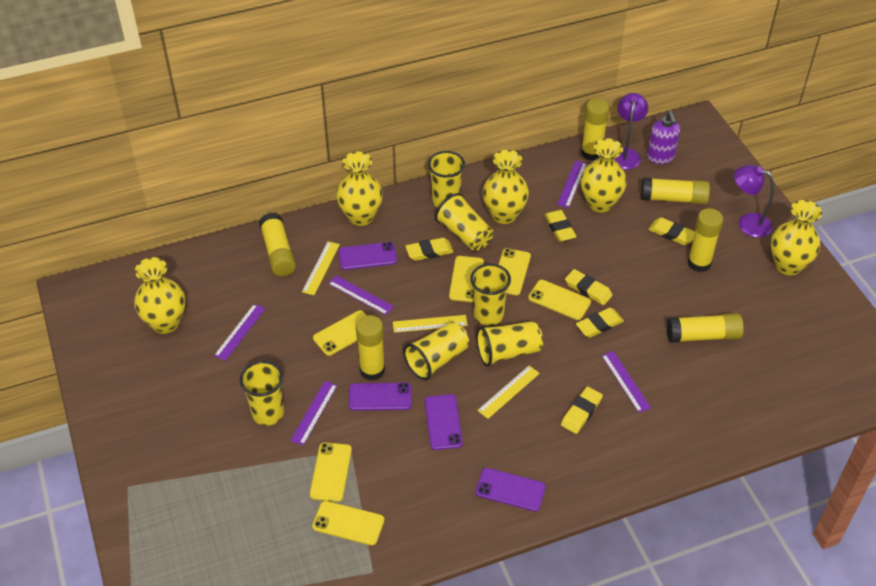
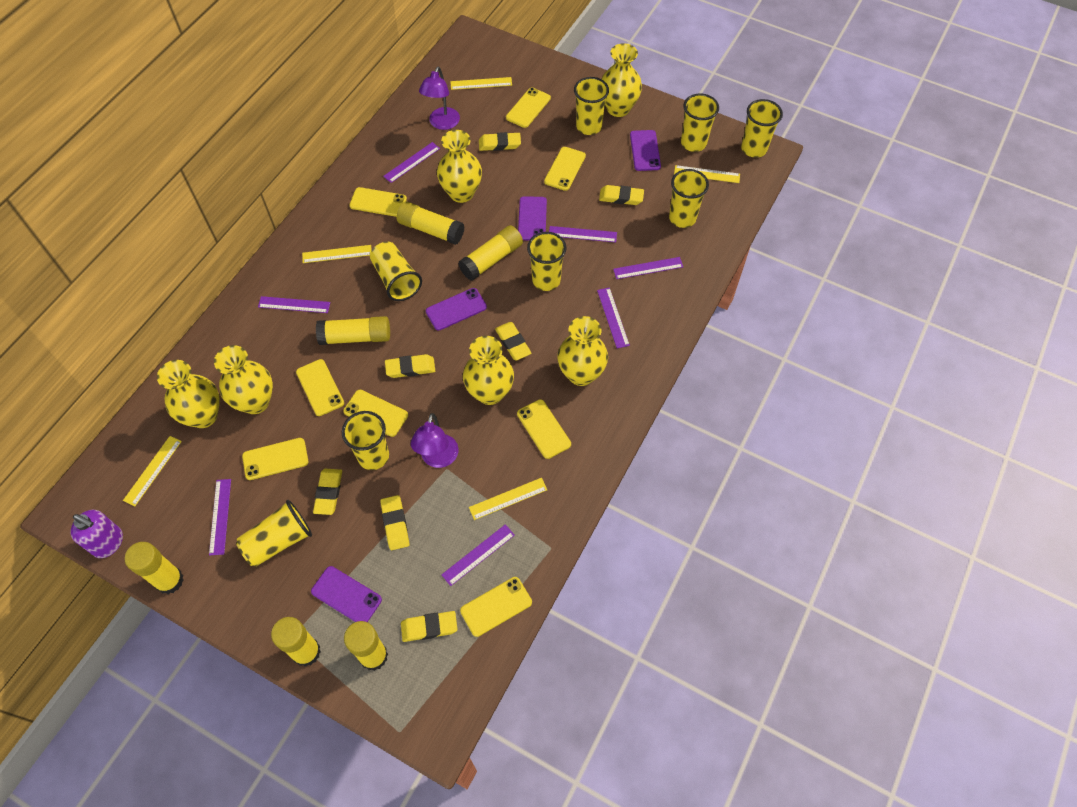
purple ruler: 5 -> 7
yellow cup: 6 -> 8
yellow eraser: 6 -> 7
yellow phone: 6 -> 8
yellow ruler: 3 -> 5
yellow vase: 5 -> 6

